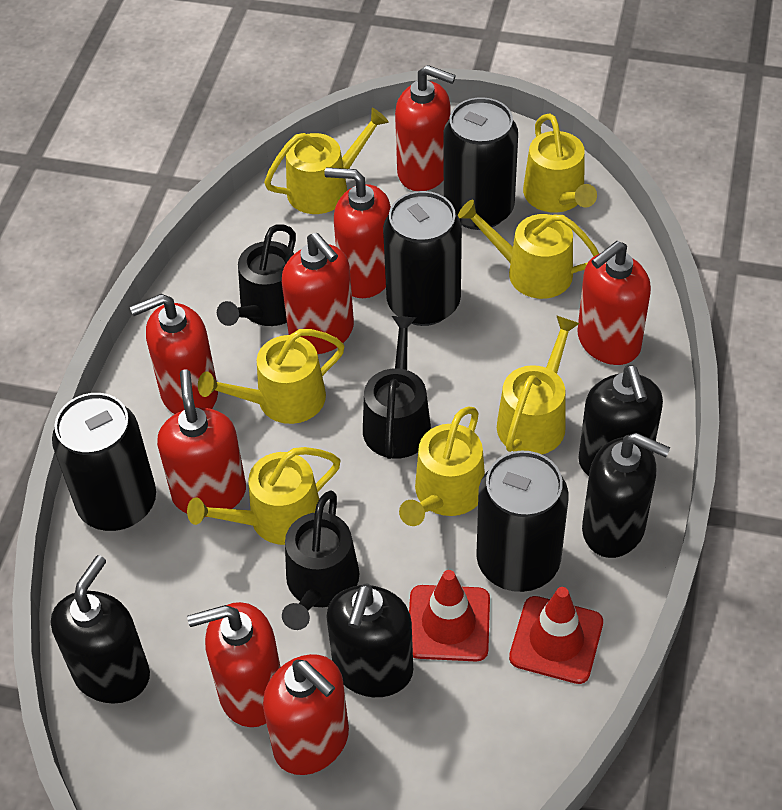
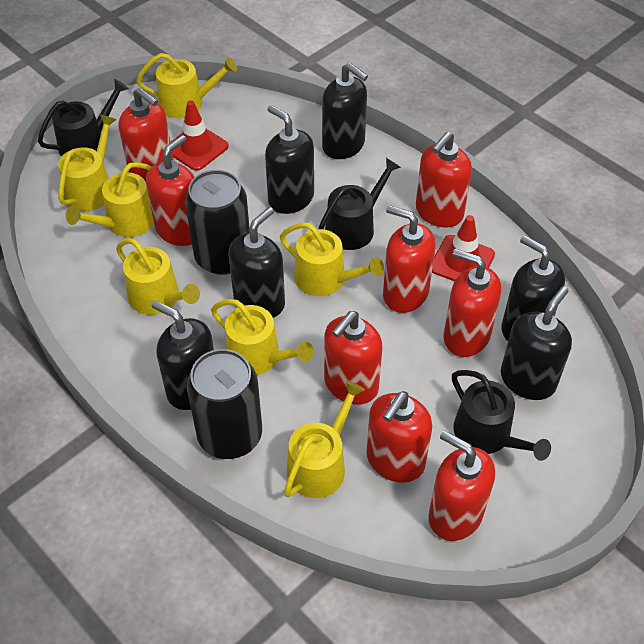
black can: 4 -> 2
black soap dispenser: 4 -> 6

